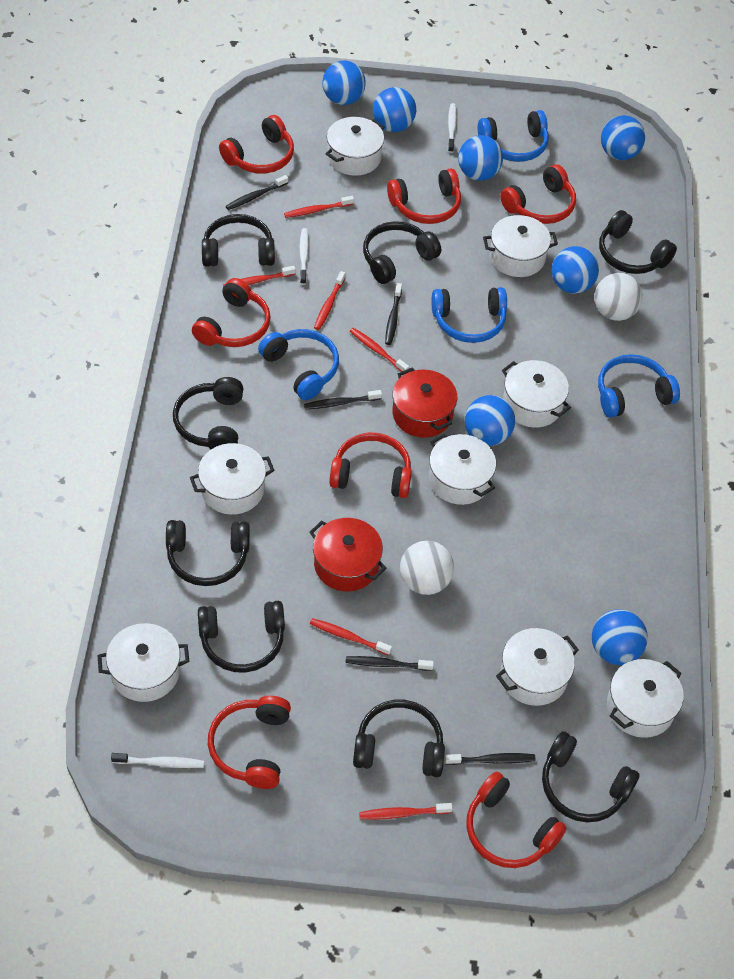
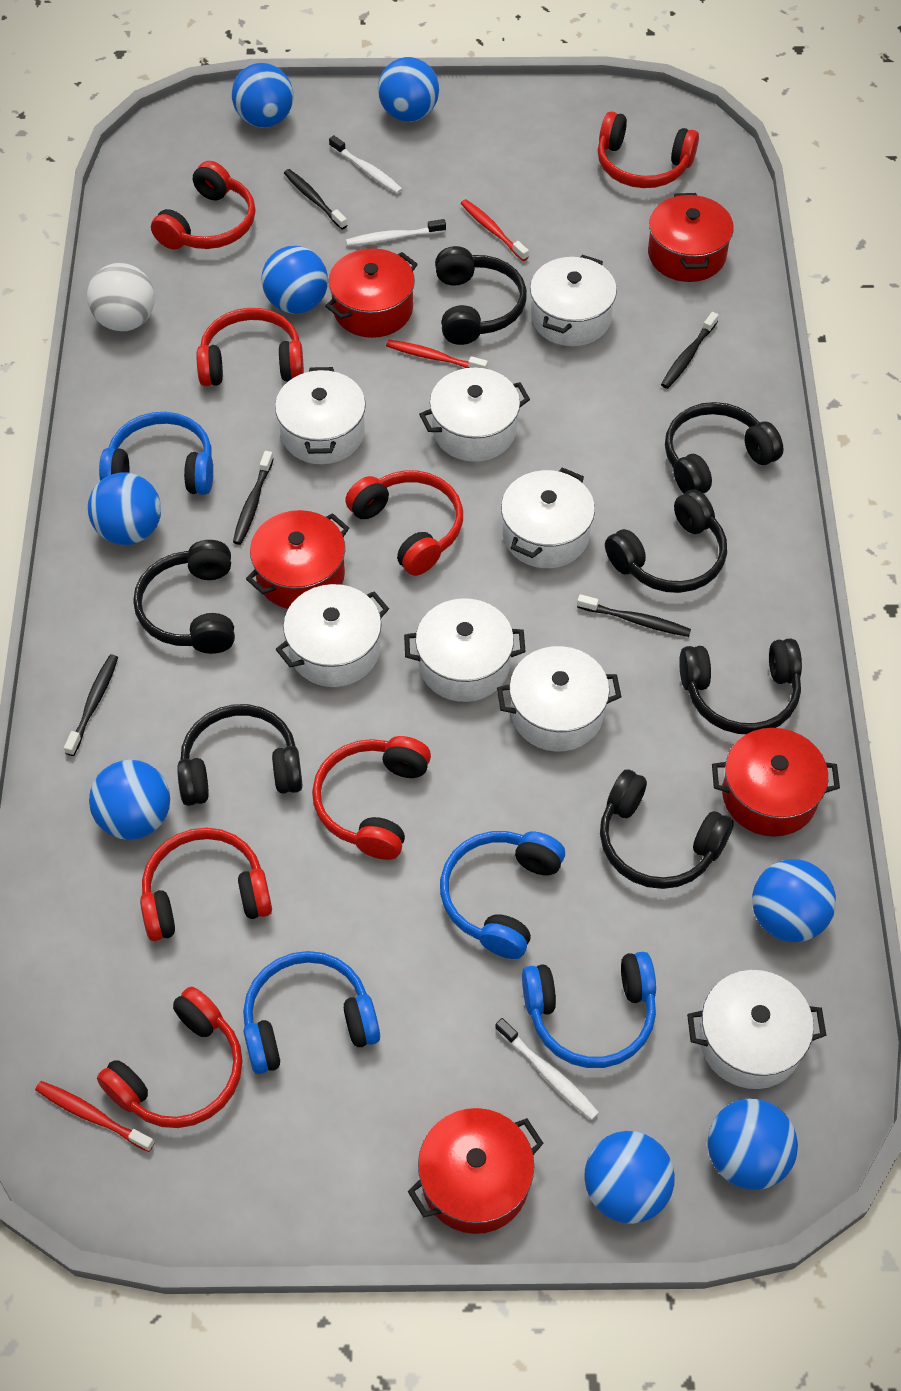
black headphones: 8 -> 7
blue ball: 7 -> 8
red pot: 2 -> 5
red toothbrush: 6 -> 3
white ball: 2 -> 1

